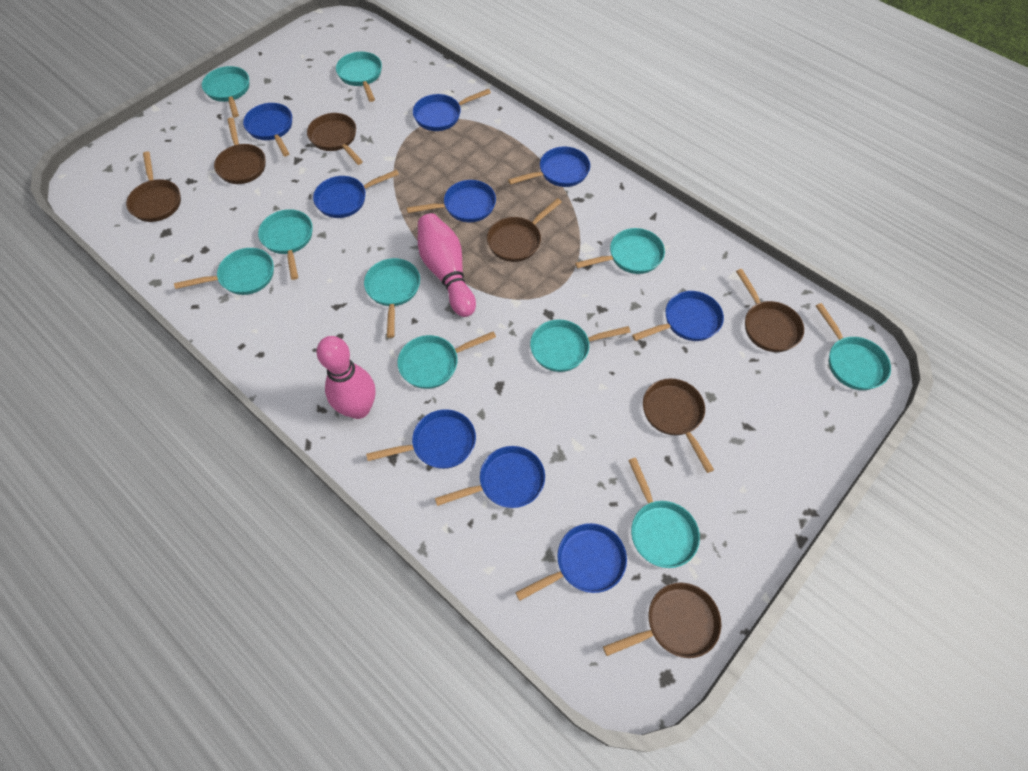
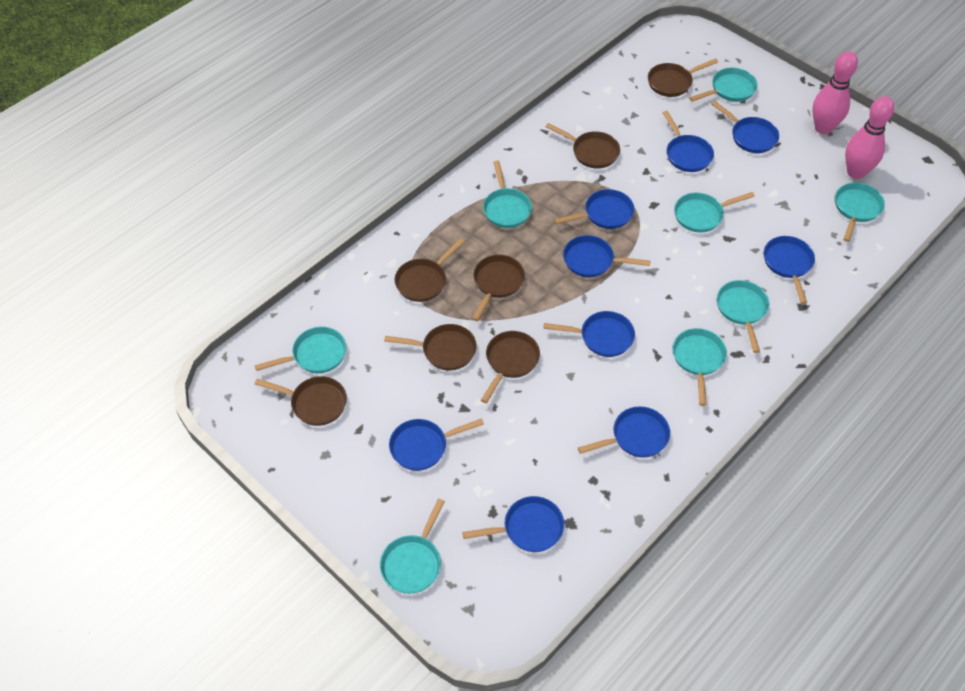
turquoise pan: 10 -> 8

